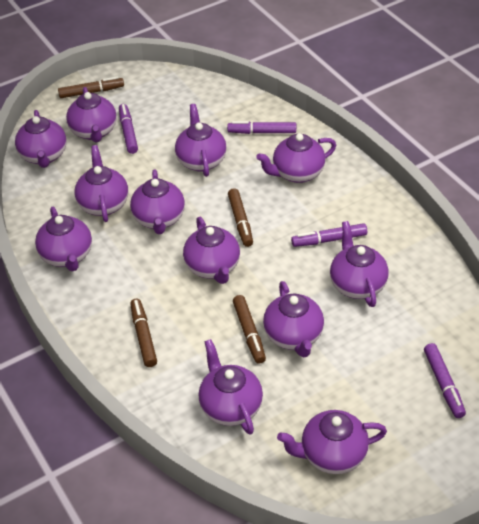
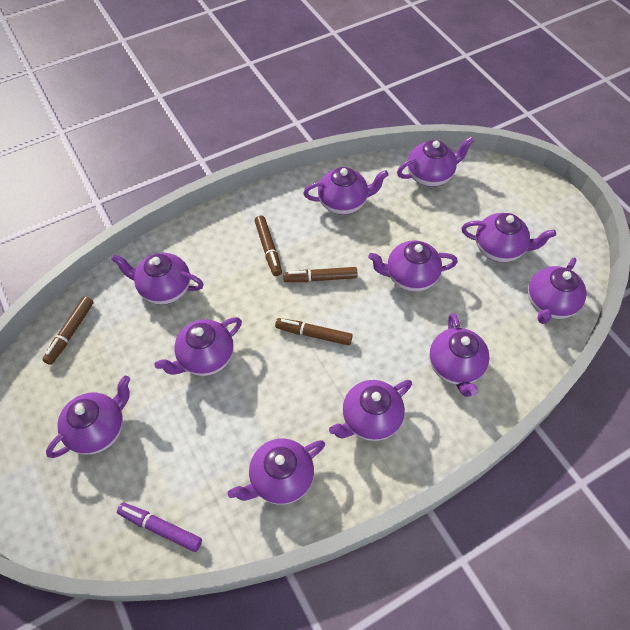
purple marker: 4 -> 1
purple teapot: 12 -> 11

